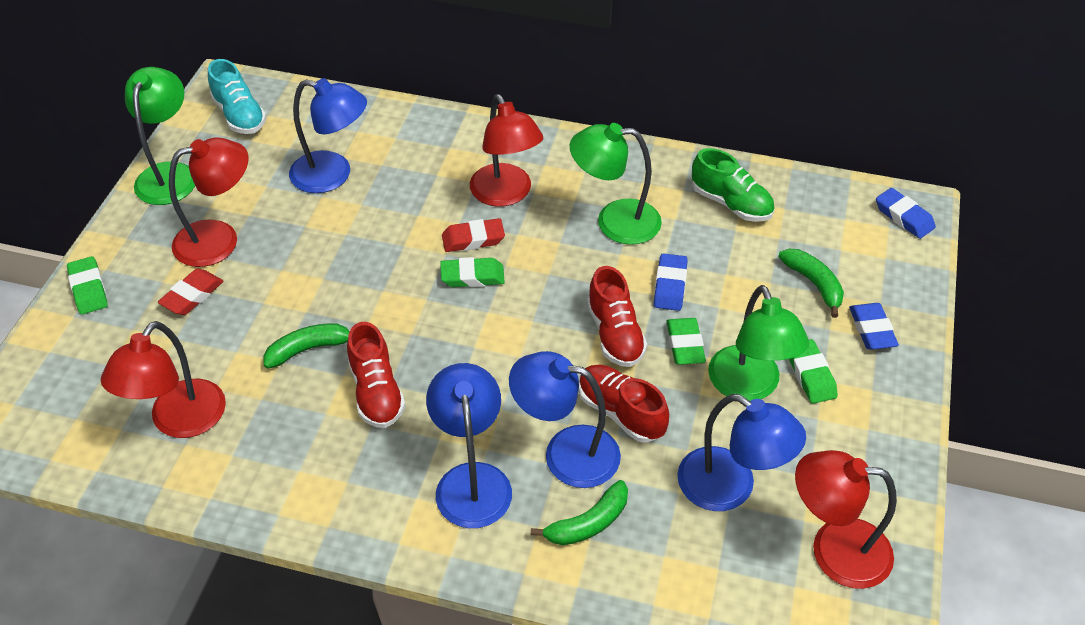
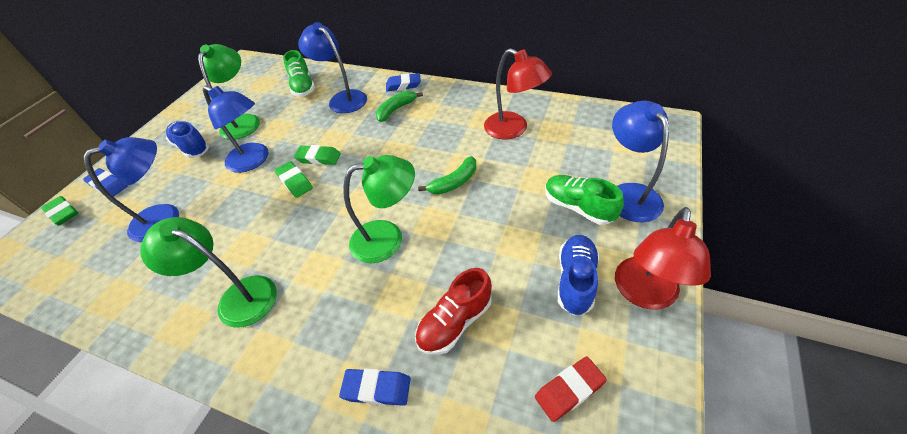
blue shoe: 0 -> 2
green banana: 3 -> 2
green eraser: 4 -> 3
green shoe: 1 -> 2
red eraser: 2 -> 1
red lamp: 4 -> 2
red shoe: 3 -> 1
turquoise shoe: 1 -> 0

